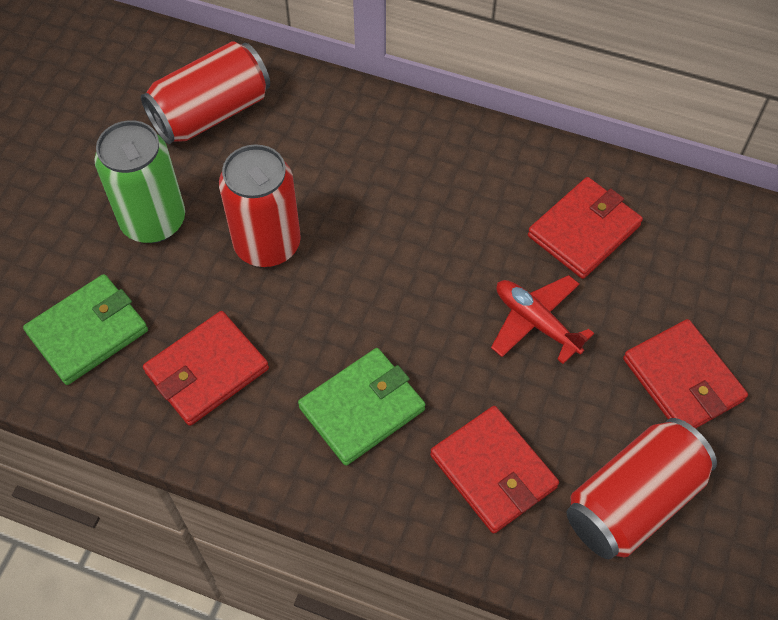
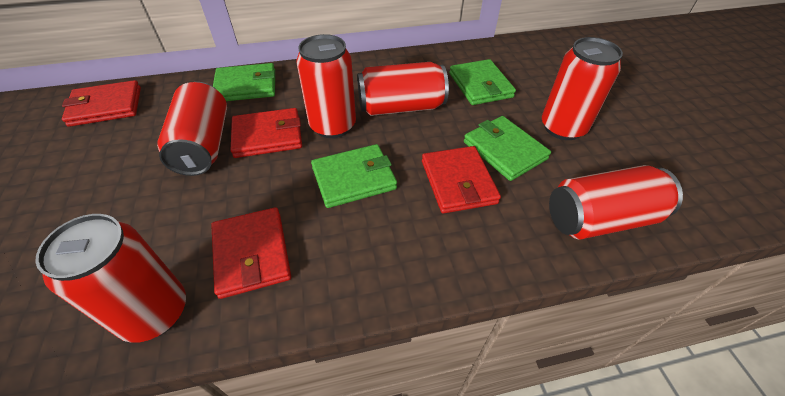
green can: 1 -> 0
green wallet: 2 -> 4
red can: 3 -> 6
red plane: 1 -> 0

